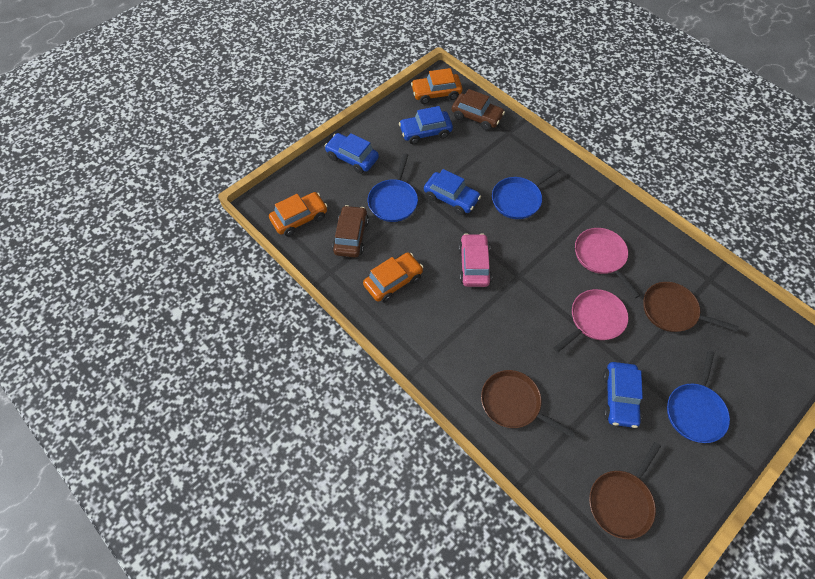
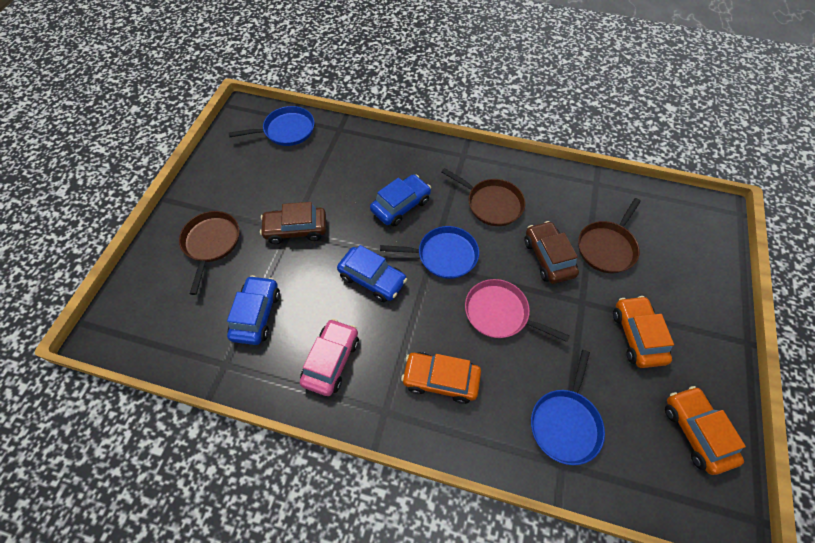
blue car: 4 -> 3
pink pan: 2 -> 1

